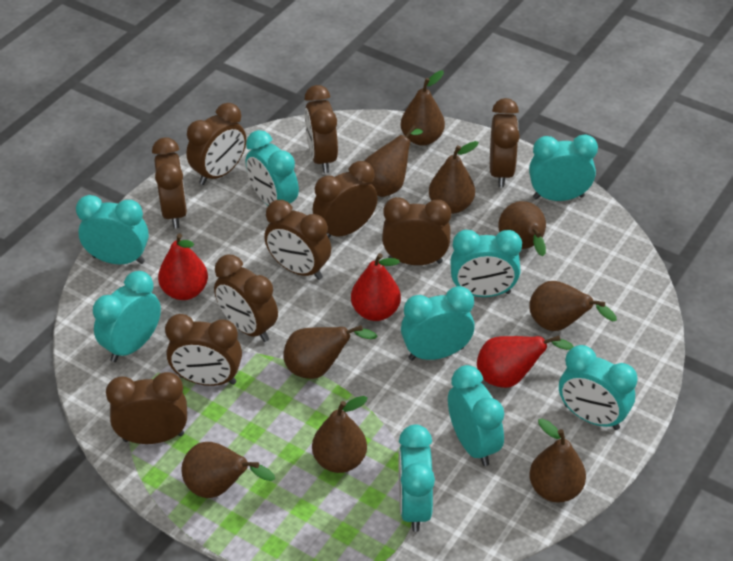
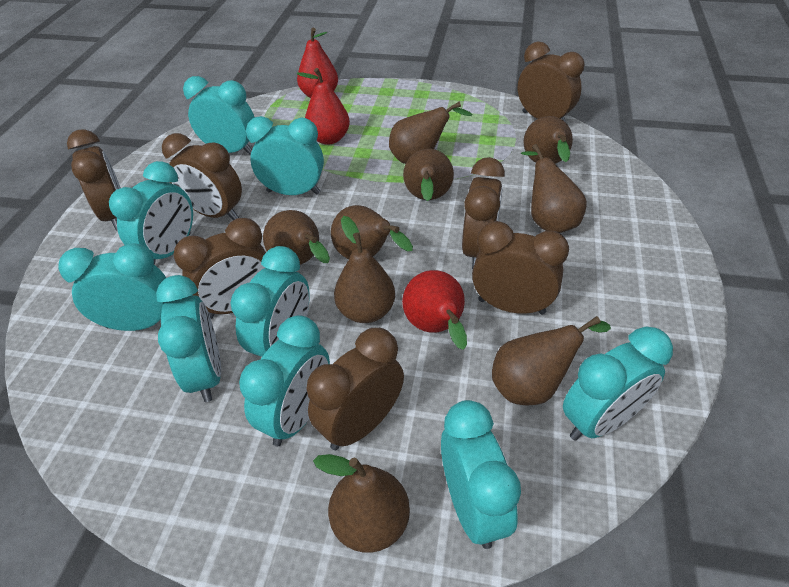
brown clock: 10 -> 7

